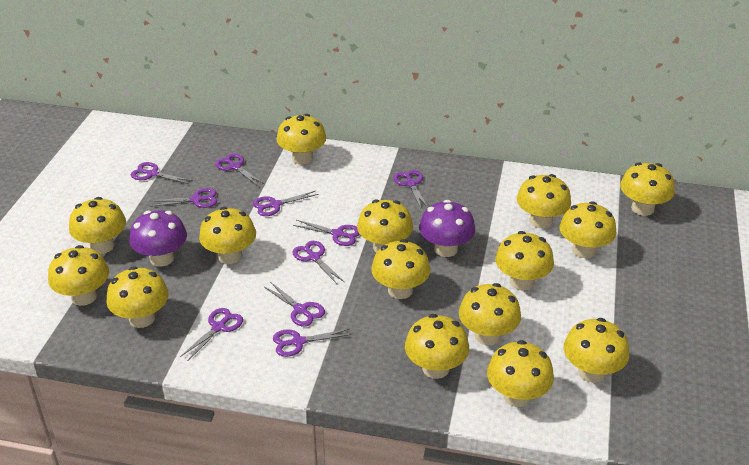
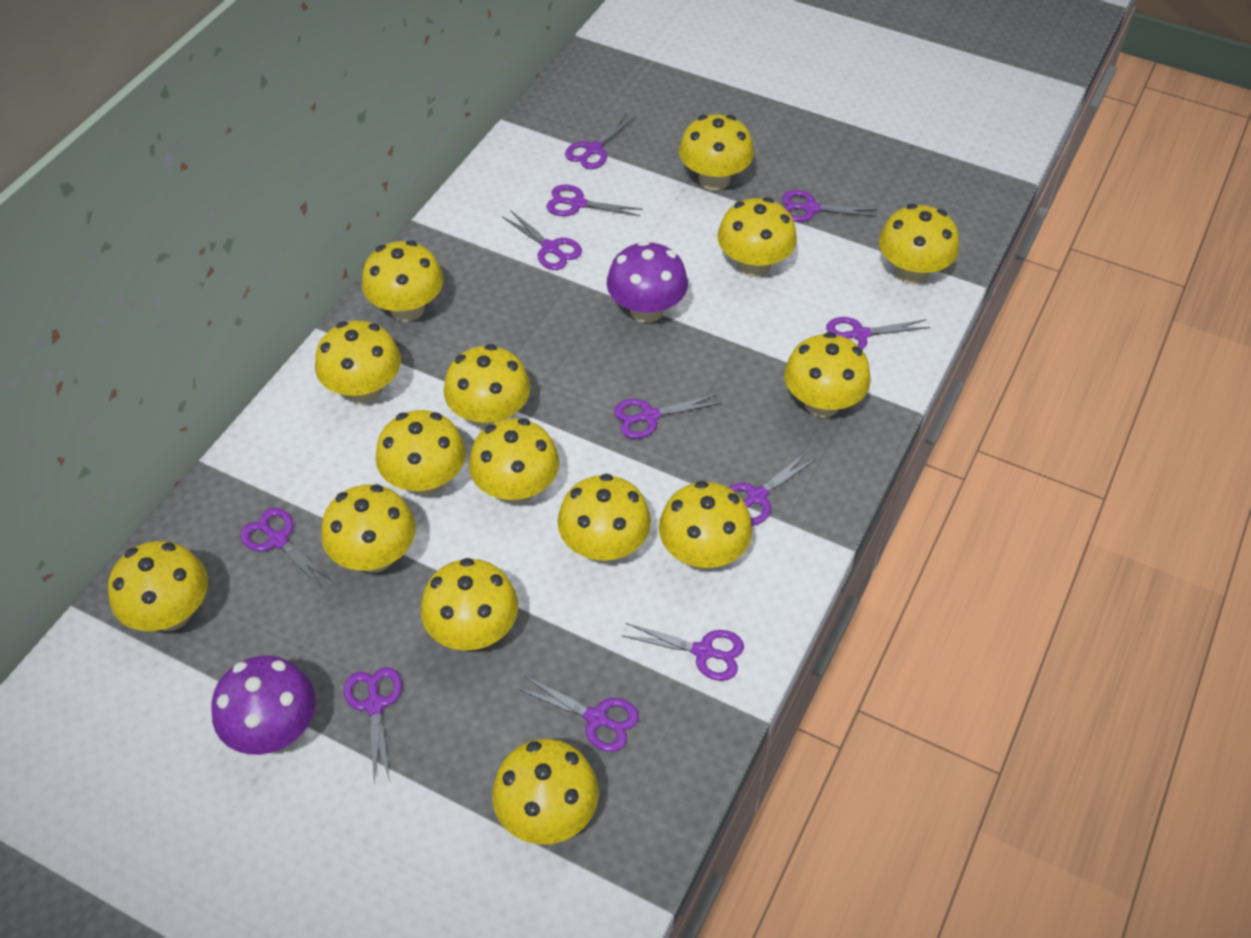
purple scissors: 10 -> 11

